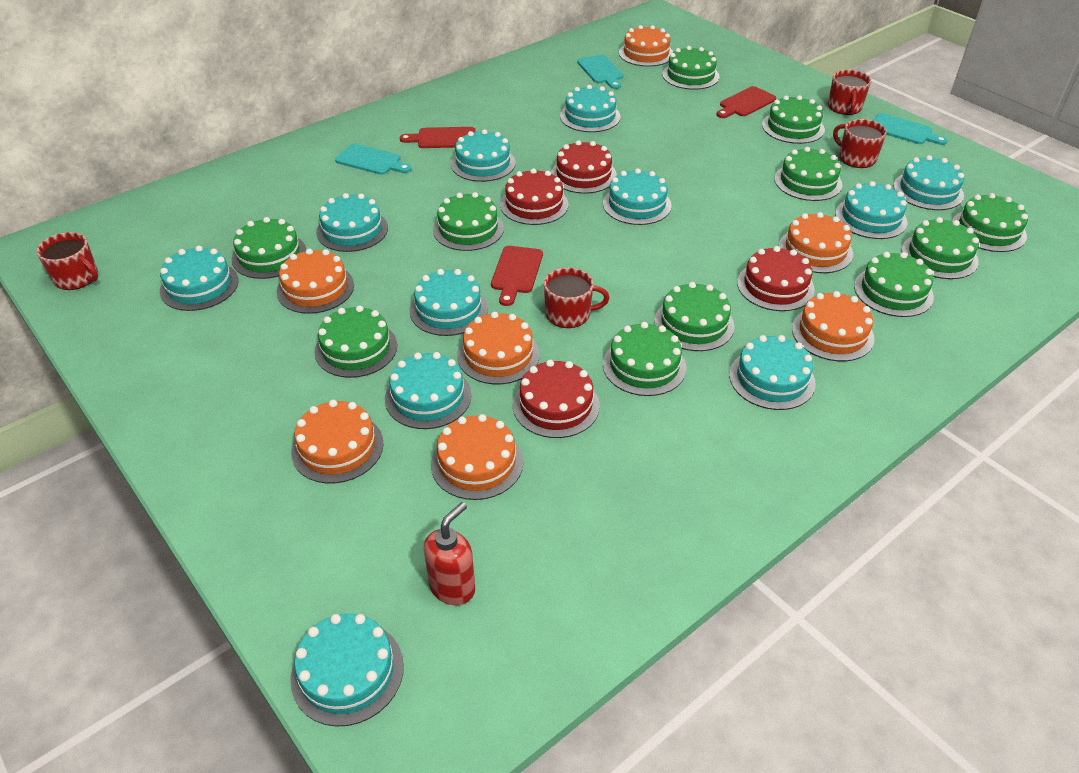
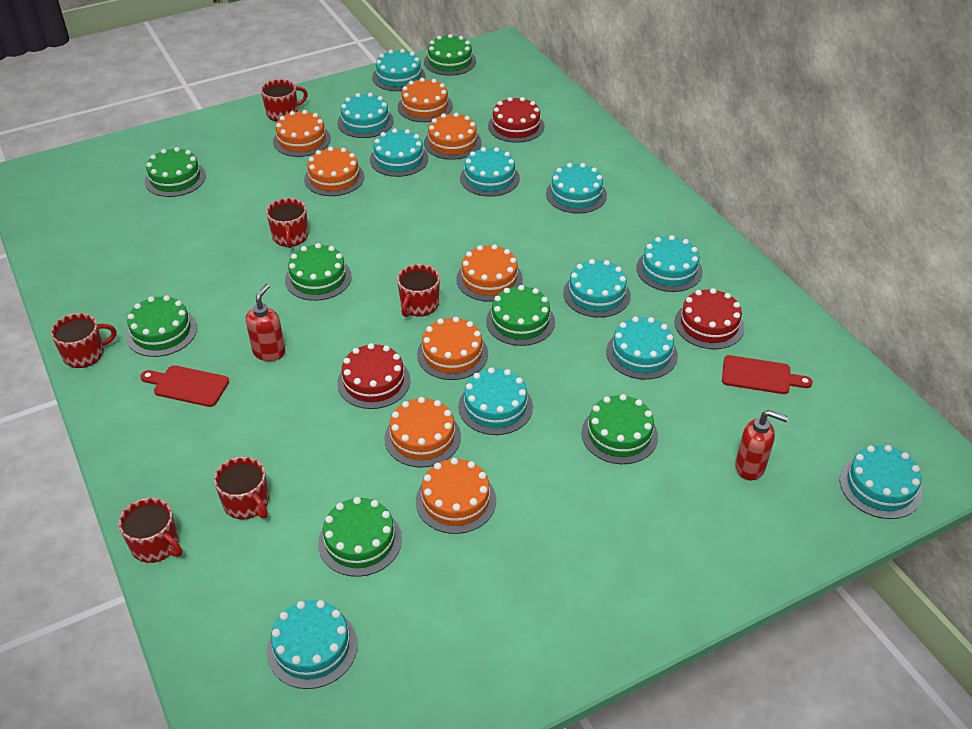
green cake: 11 -> 7
orange cake: 7 -> 8
red cake: 4 -> 3
red cutting board: 3 -> 2
red mug: 4 -> 6
red soap dispenser: 1 -> 2
turquoise cutting board: 3 -> 0

